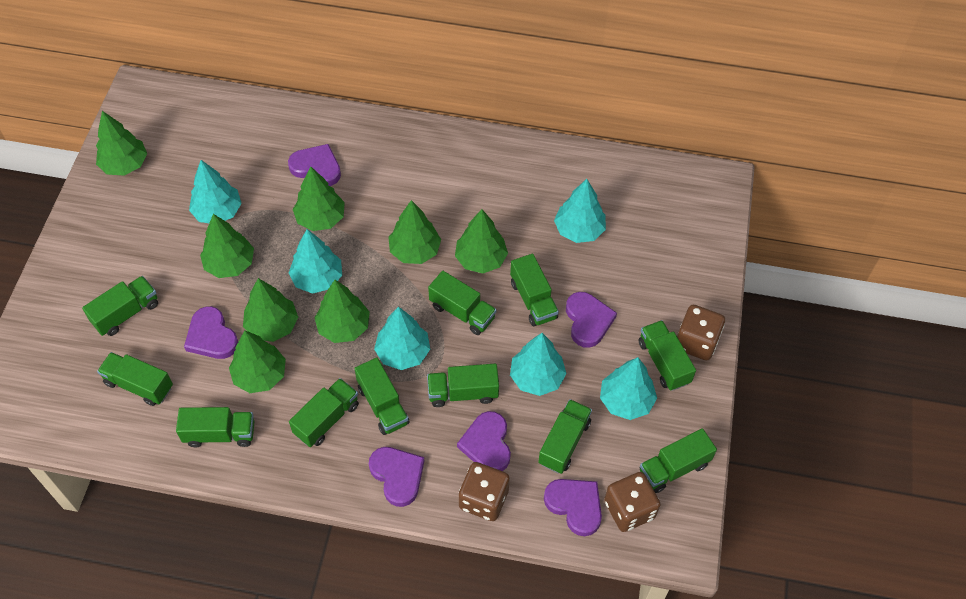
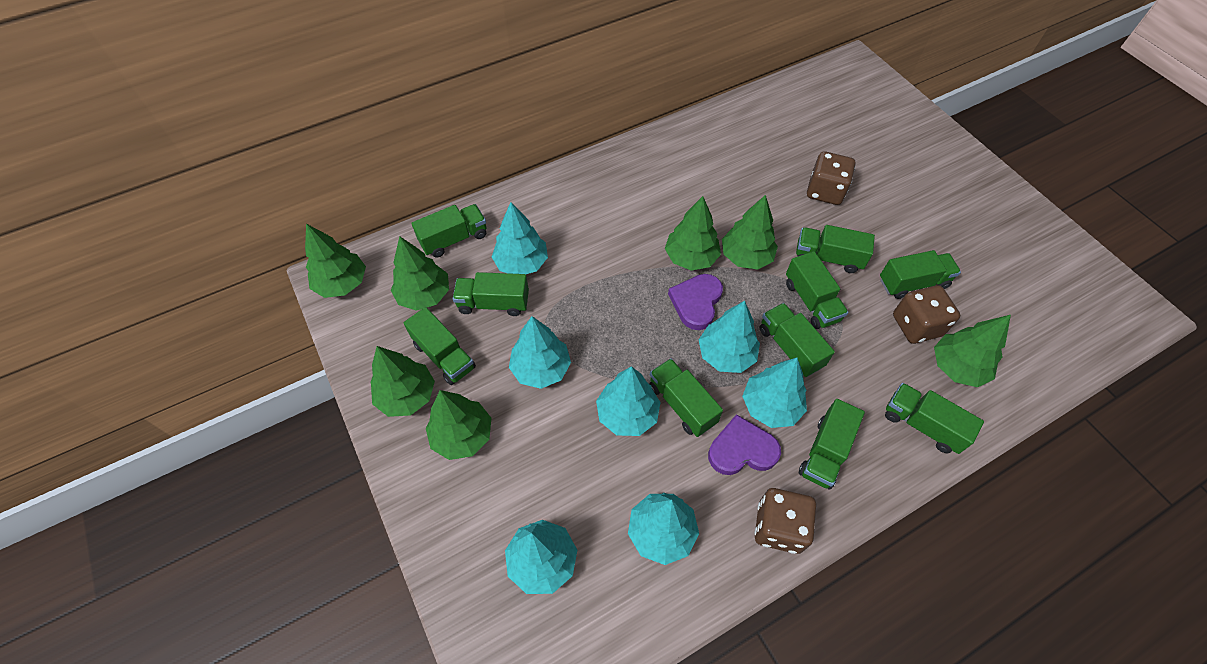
green tree: 8 -> 7
green truck: 11 -> 10
purple heart: 6 -> 2
turquoise tree: 6 -> 7

